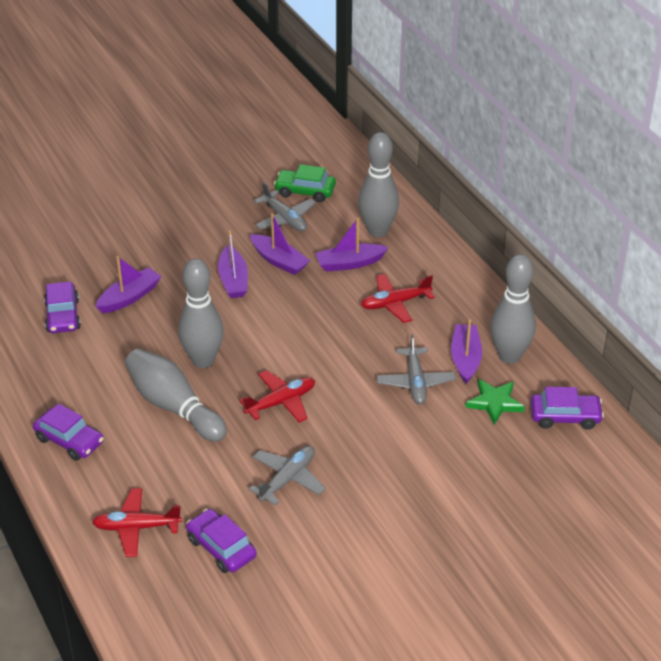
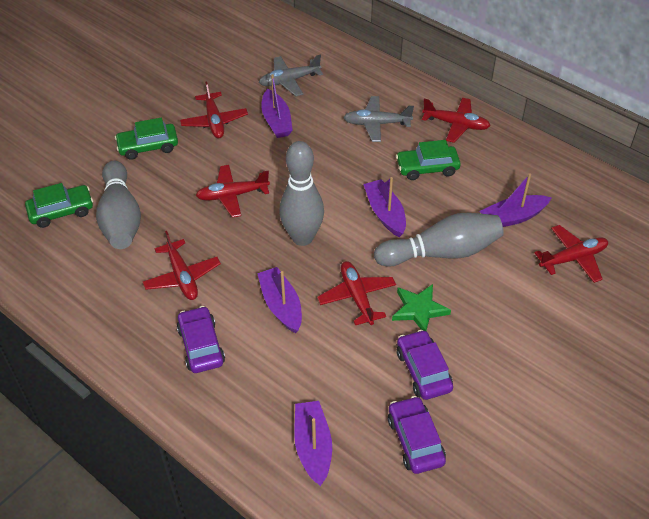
green car: 1 -> 3
grey bowling pin: 4 -> 3
grey plane: 3 -> 2
purple car: 4 -> 3
red plane: 3 -> 6

